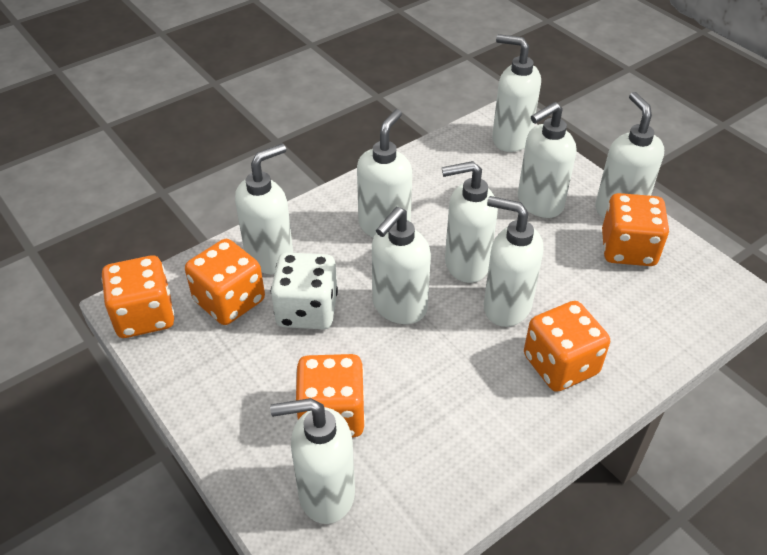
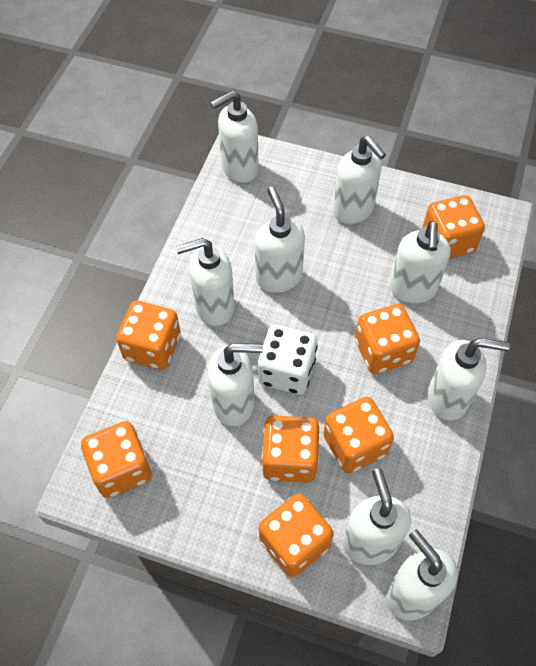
orange dice: 5 -> 7

